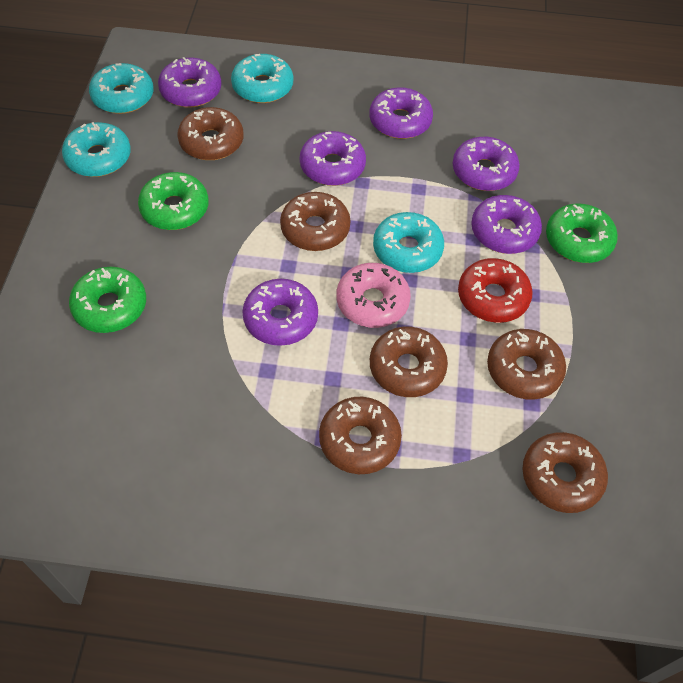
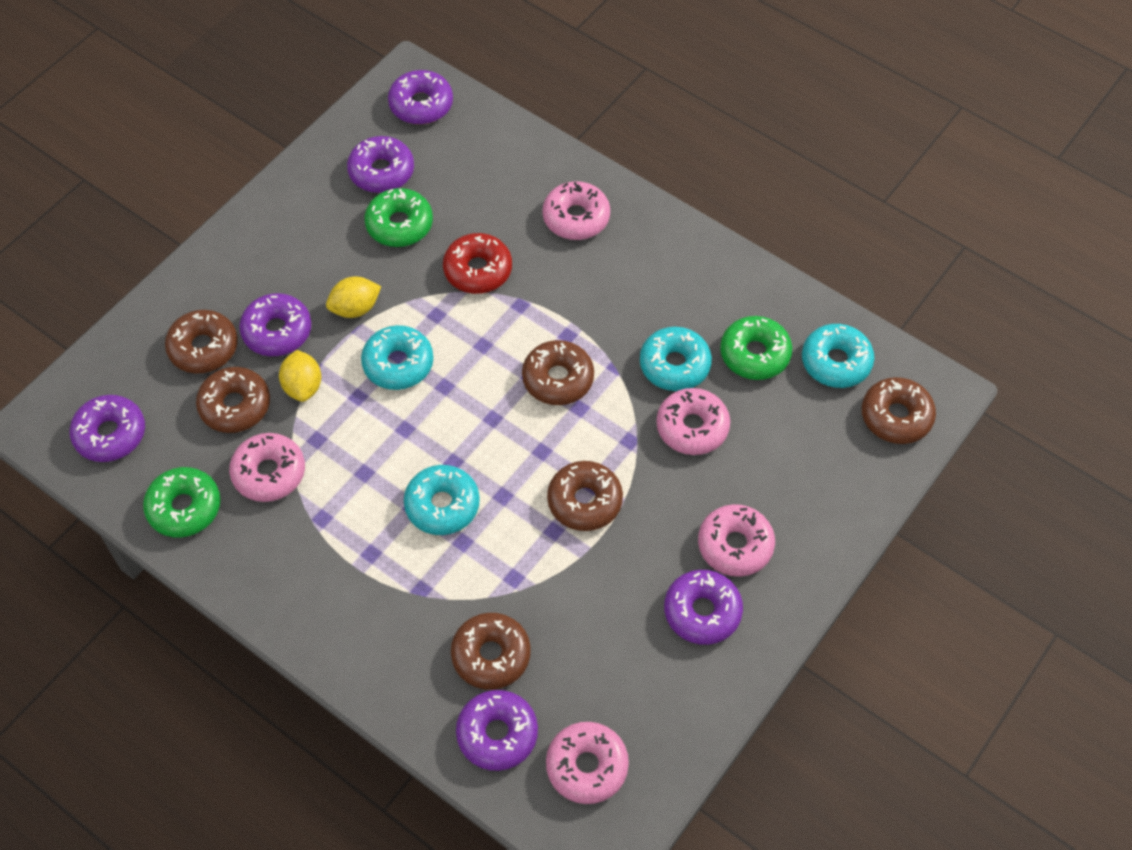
pink donut: 1 -> 5
yellow lemon: 0 -> 2

